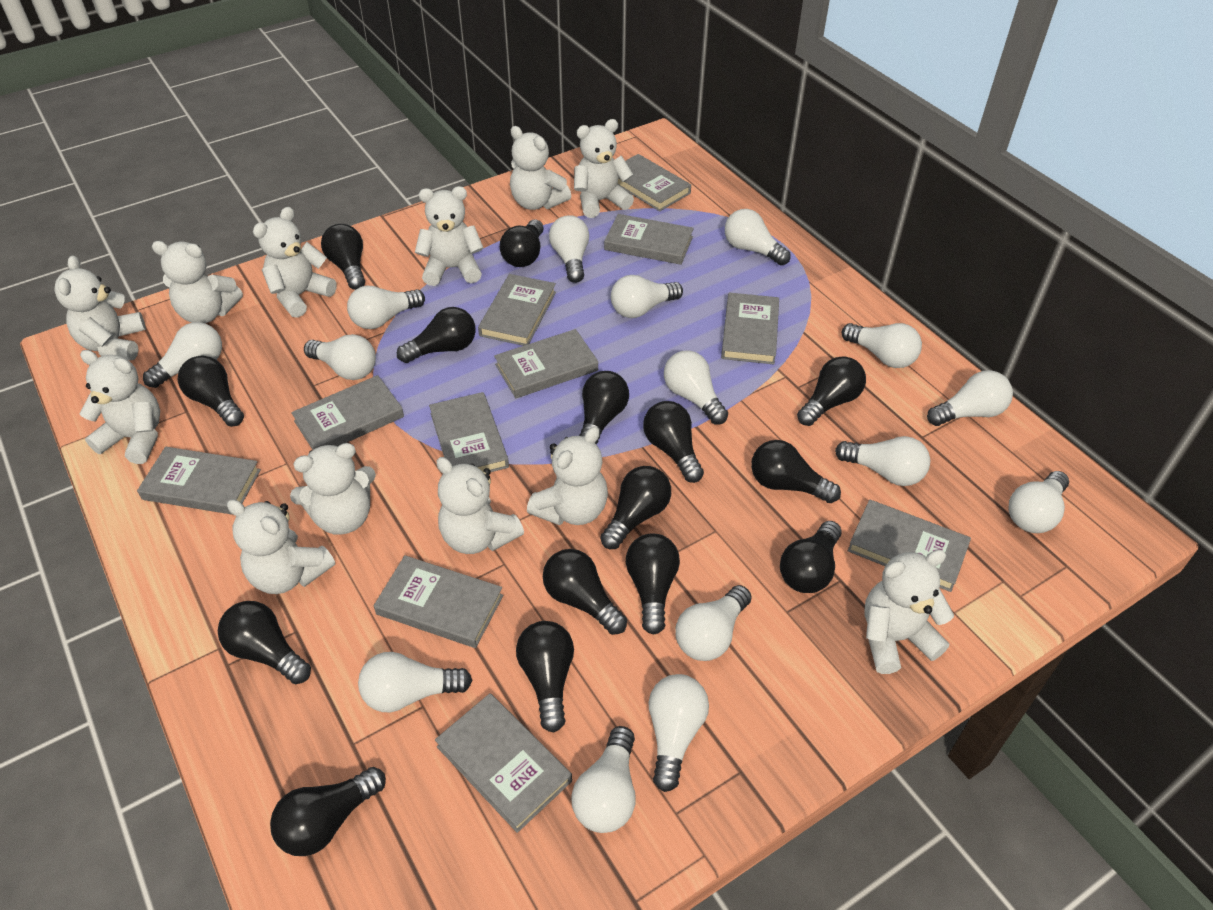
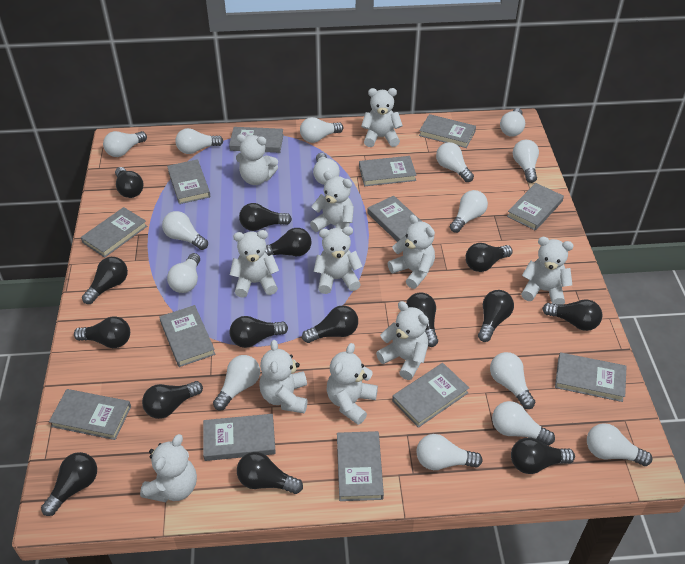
grey book: 11 -> 13
white teddy bear: 12 -> 11

